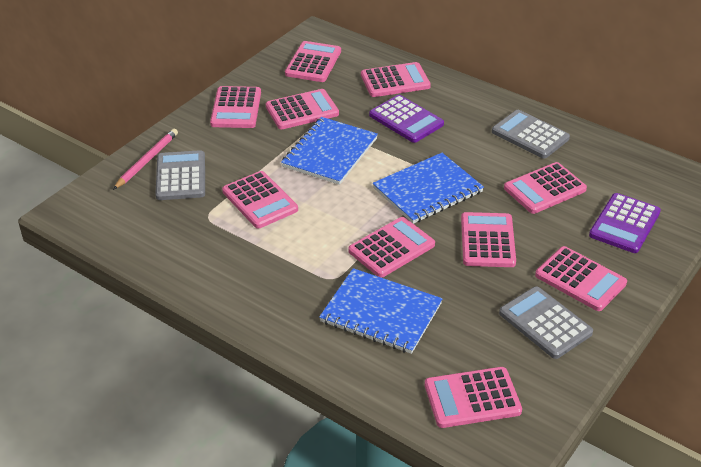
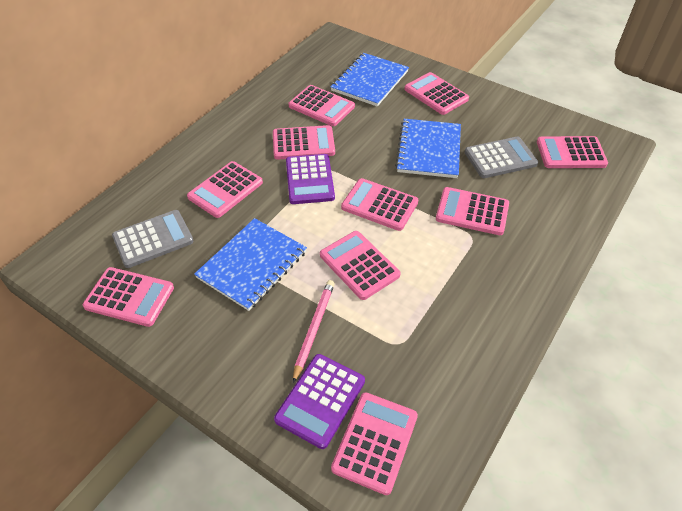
grey calculator: 3 -> 2

